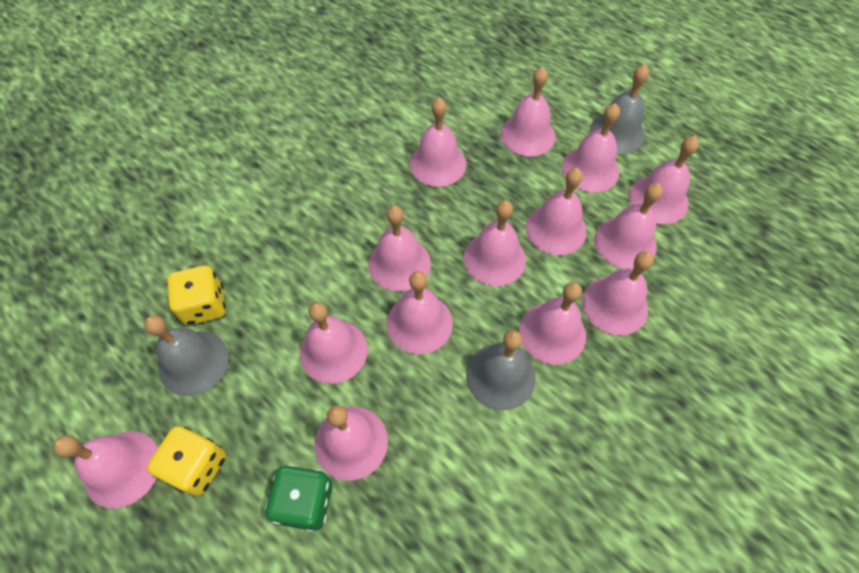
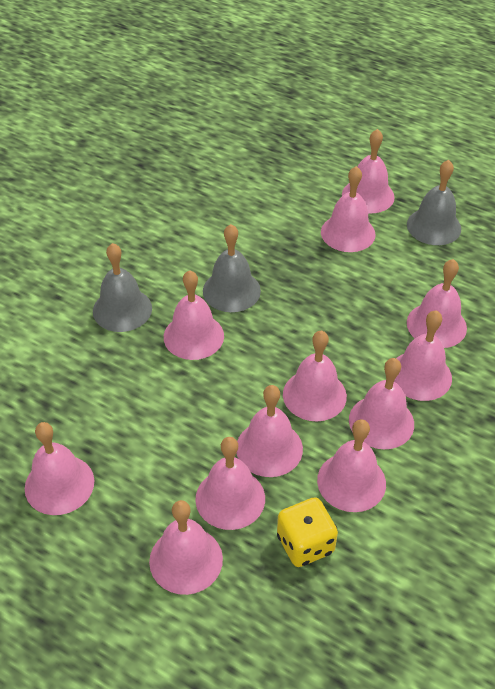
green dice: 1 -> 0
pink bell: 14 -> 12
yellow dice: 2 -> 1

